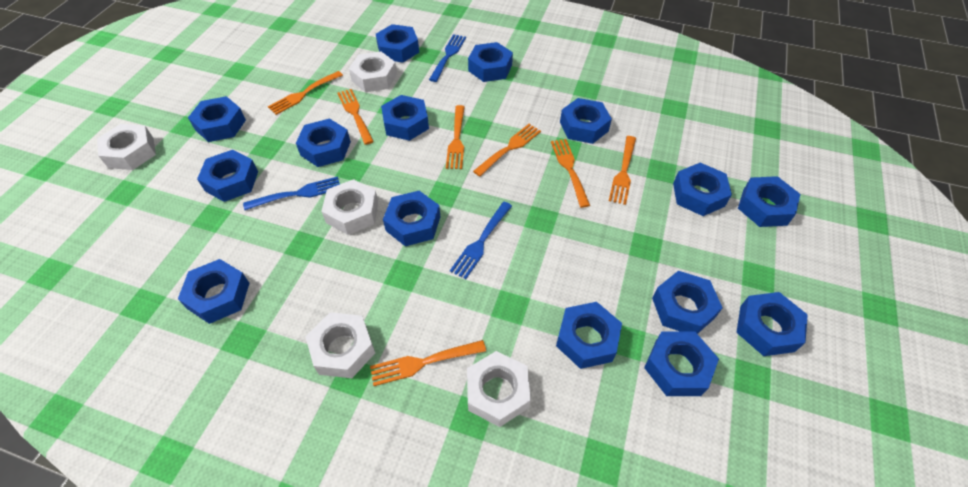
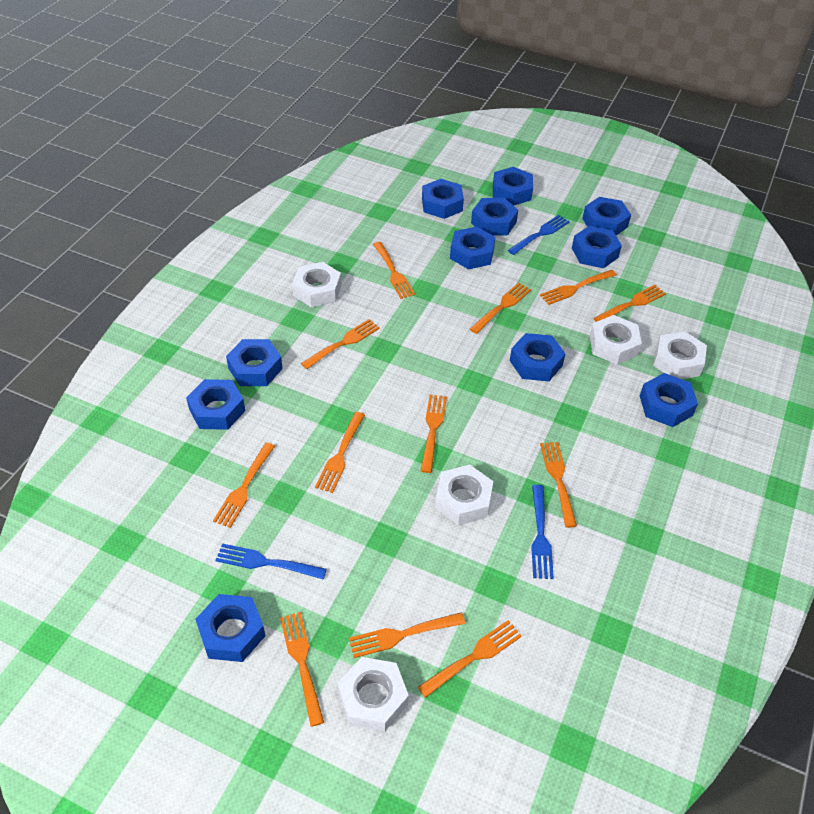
blue nut: 15 -> 11
orange fork: 7 -> 12

